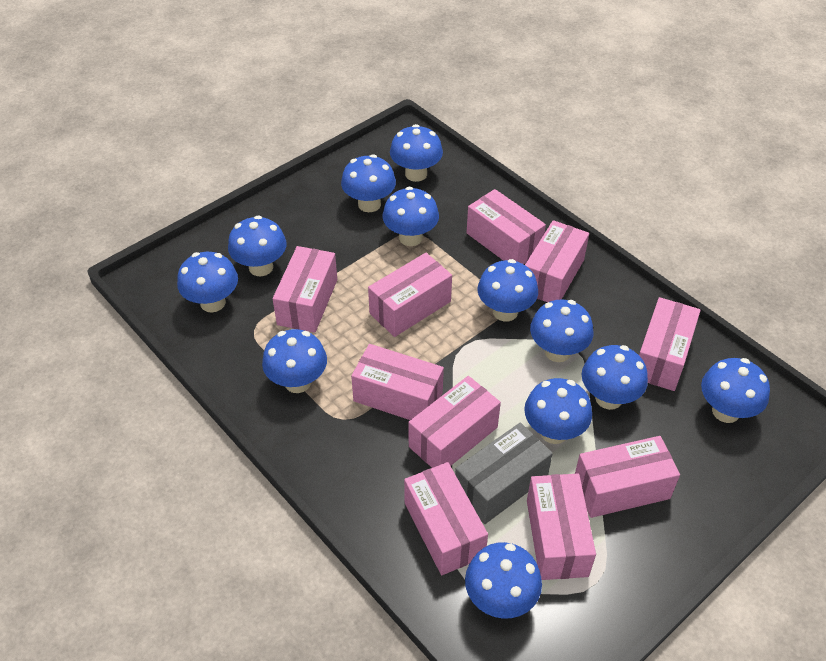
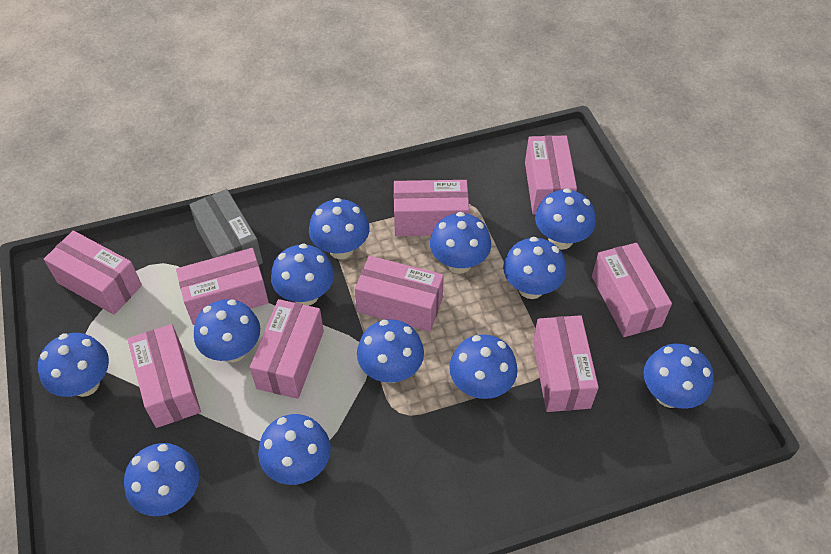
pink box: 10 -> 9

